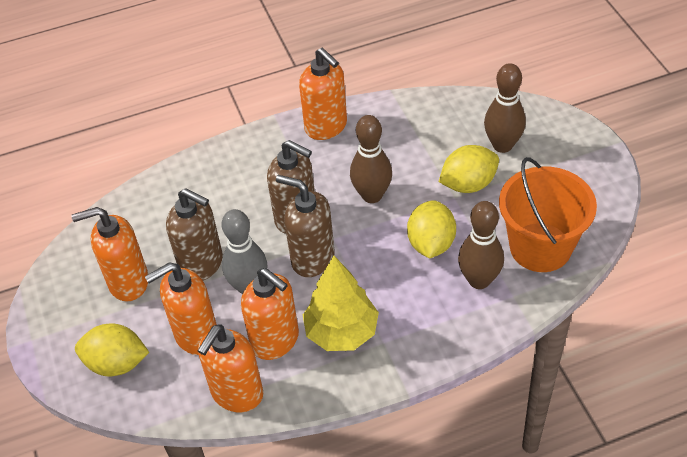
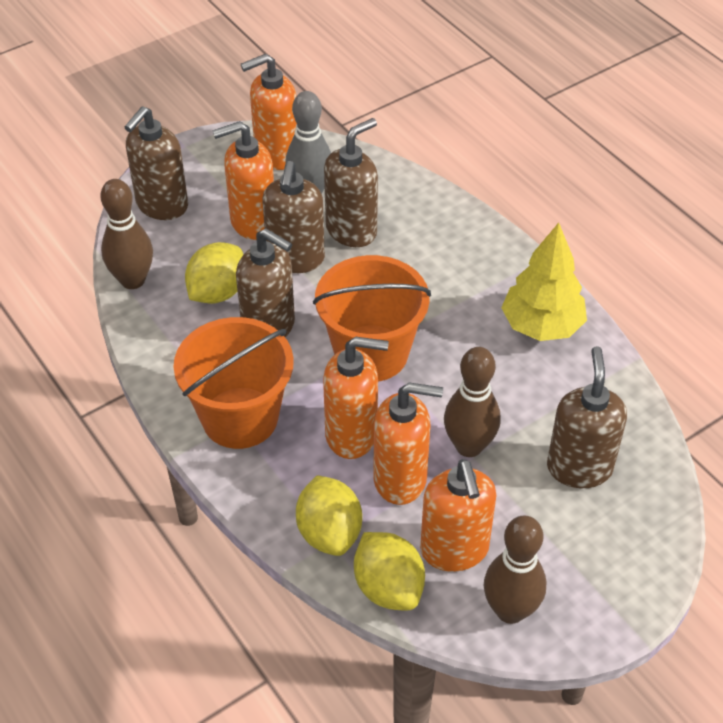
brown soap dispenser: 3 -> 5
orange bucket: 1 -> 2

